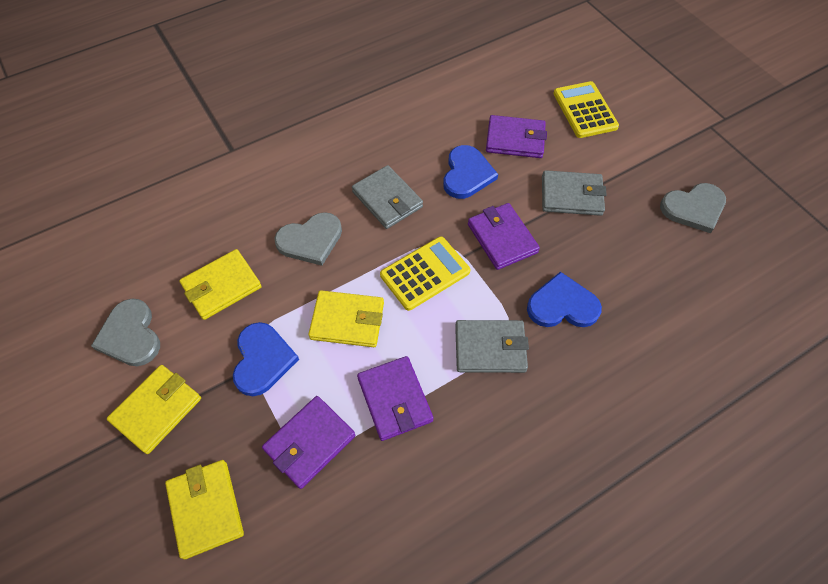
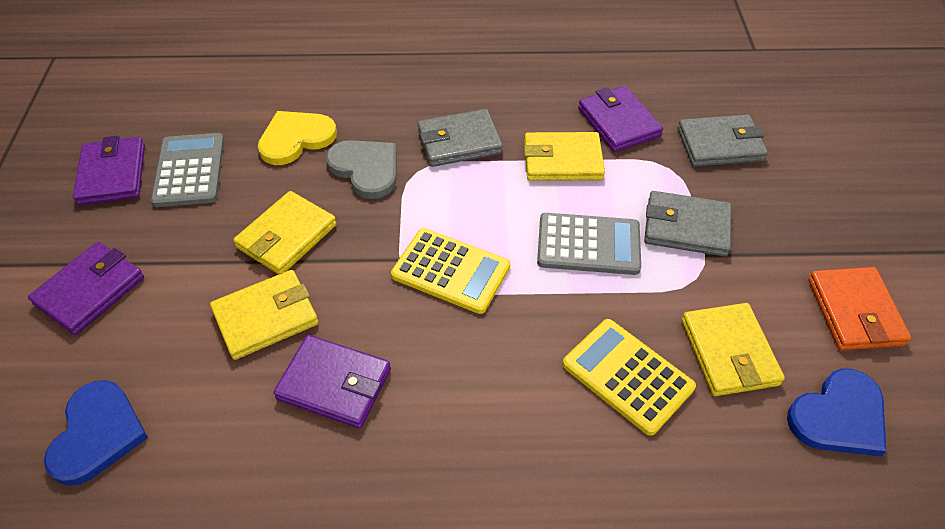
blue heart: 3 -> 2
grey calculator: 0 -> 2
grey heart: 3 -> 1
orange wallet: 0 -> 1
yellow heart: 0 -> 1

